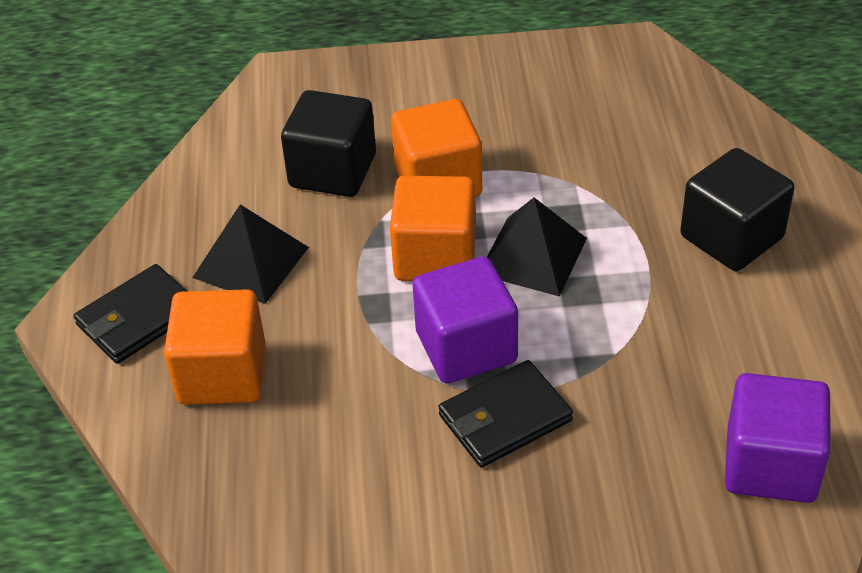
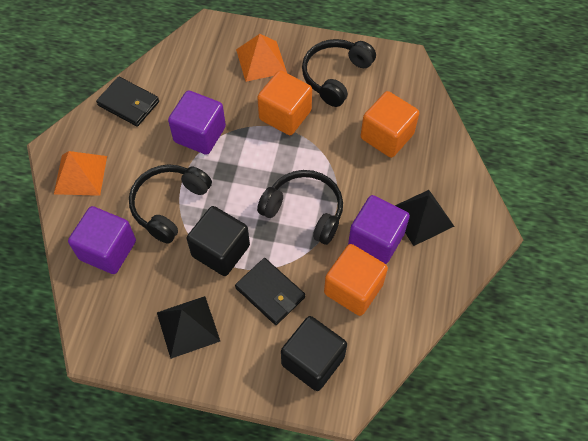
black headphones: 0 -> 3
orange pyramid: 0 -> 2
purple cube: 2 -> 3

